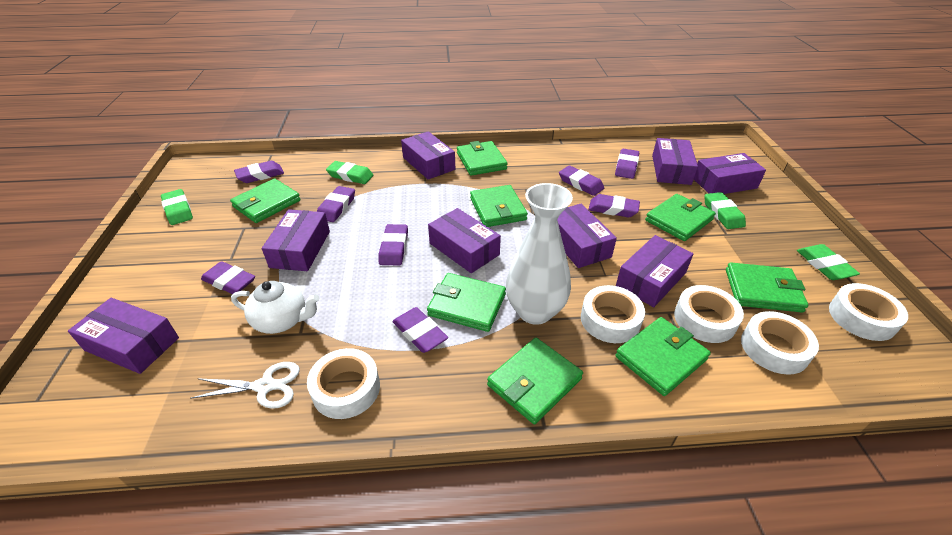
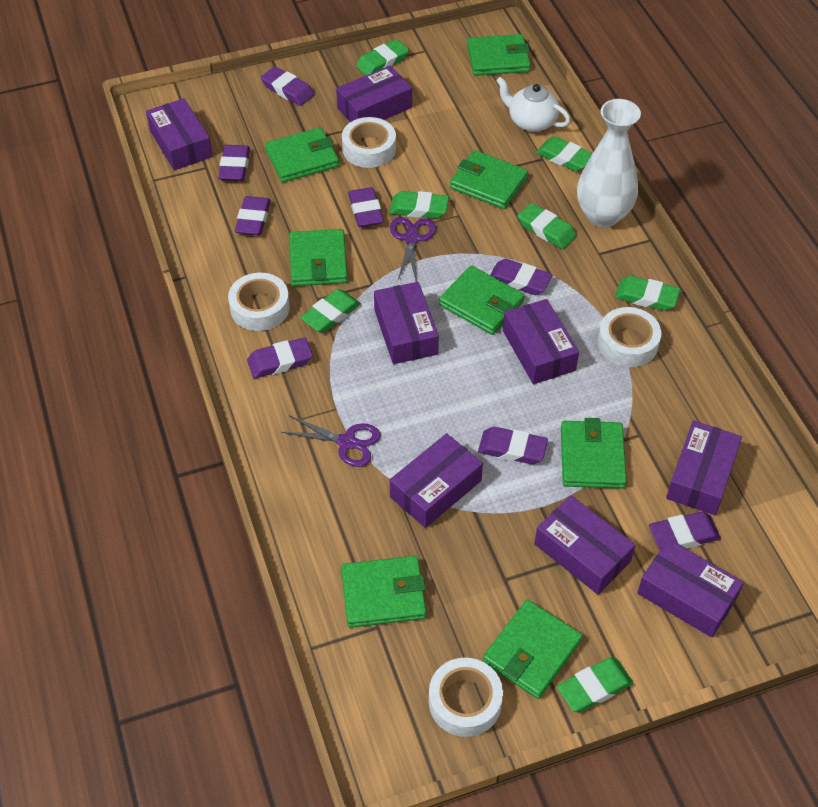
green eraser: 4 -> 7
purple scissors: 0 -> 2
white scissors: 1 -> 0
white tape: 5 -> 4

